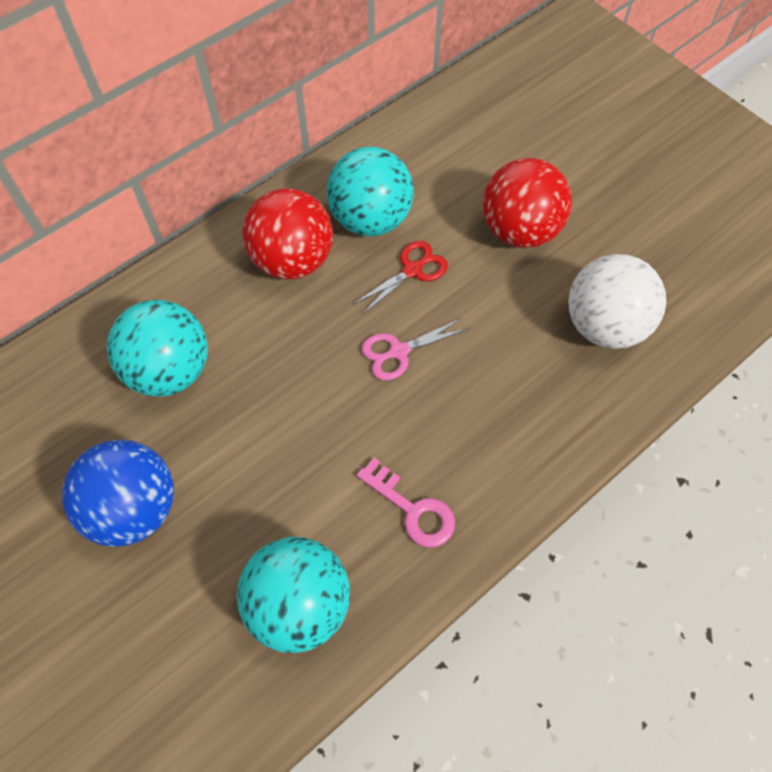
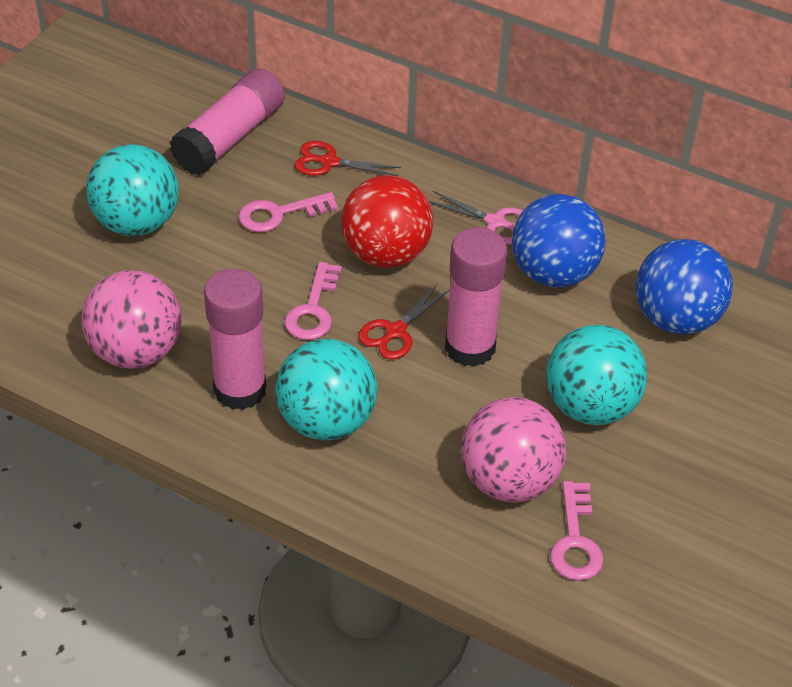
blue ball: 1 -> 2
pink ball: 0 -> 2
pink glue stick: 0 -> 3
pink key: 1 -> 3
red ball: 2 -> 1
red scissors: 1 -> 2
white ball: 1 -> 0

